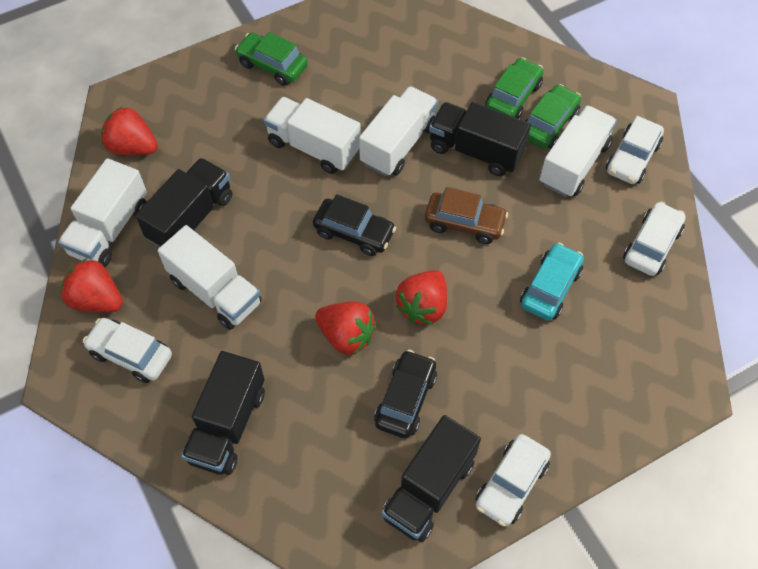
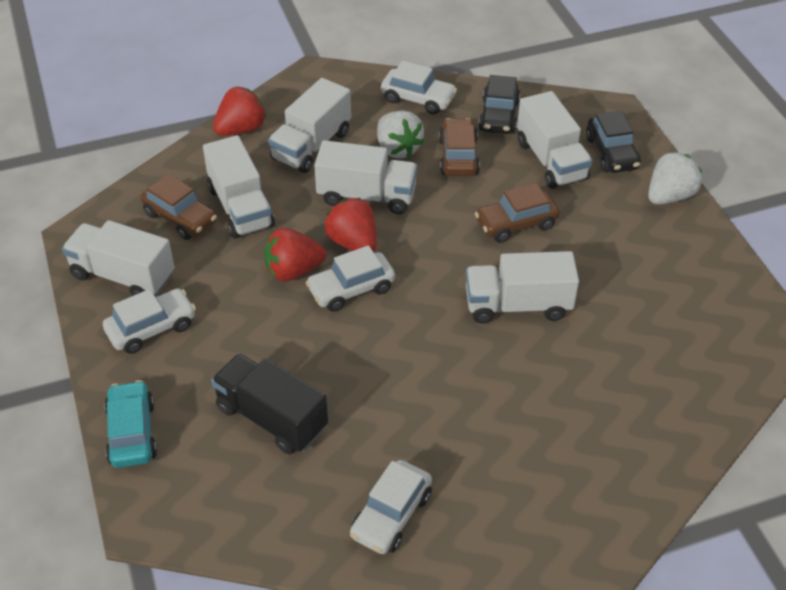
black truck: 4 -> 1
brown car: 1 -> 3
green car: 3 -> 0
red strawberry: 4 -> 3
white strawberry: 0 -> 2
white truck: 5 -> 6

